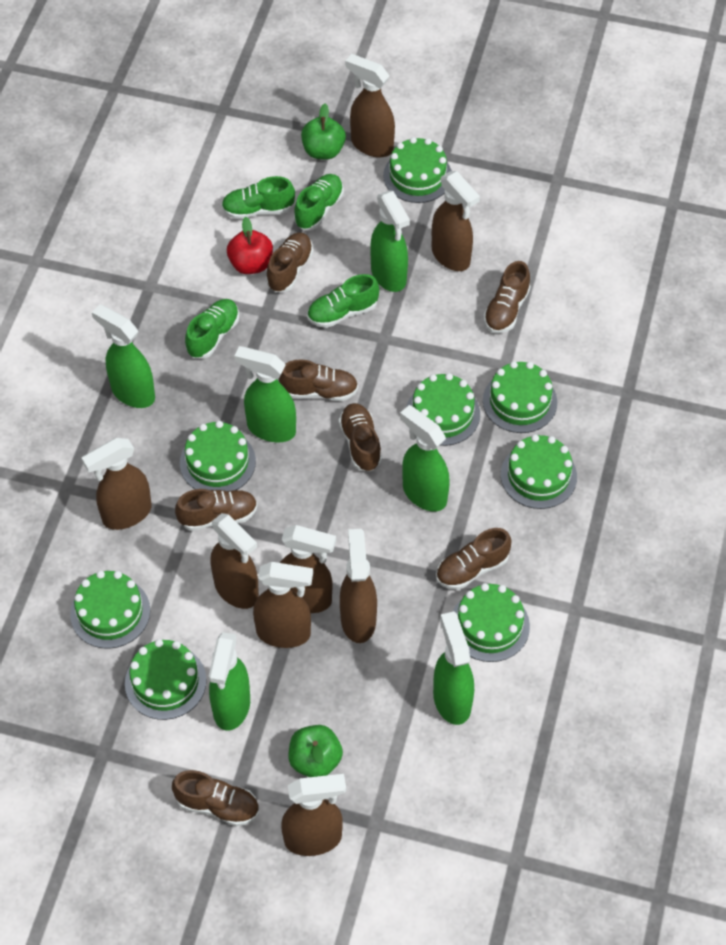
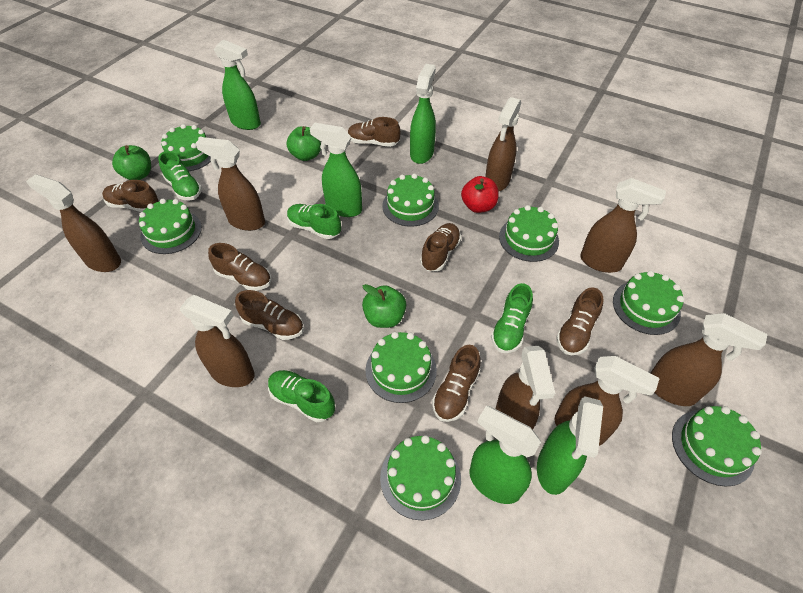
green apple: 2 -> 3
green spray bottle: 6 -> 5

